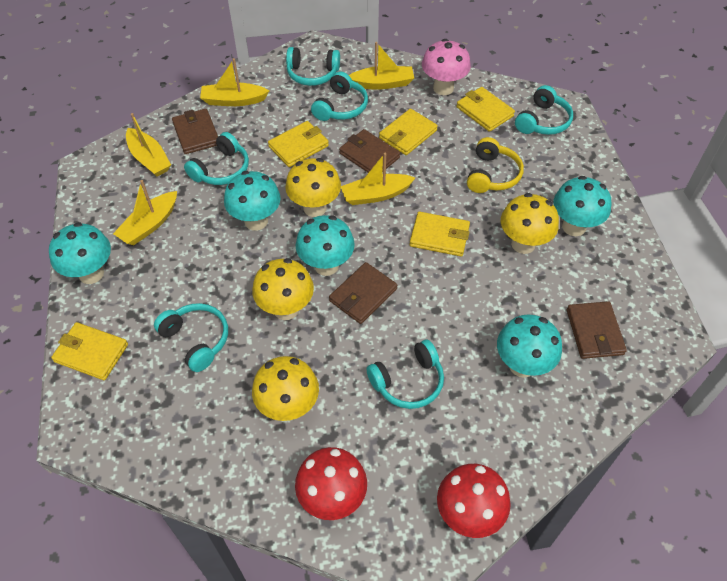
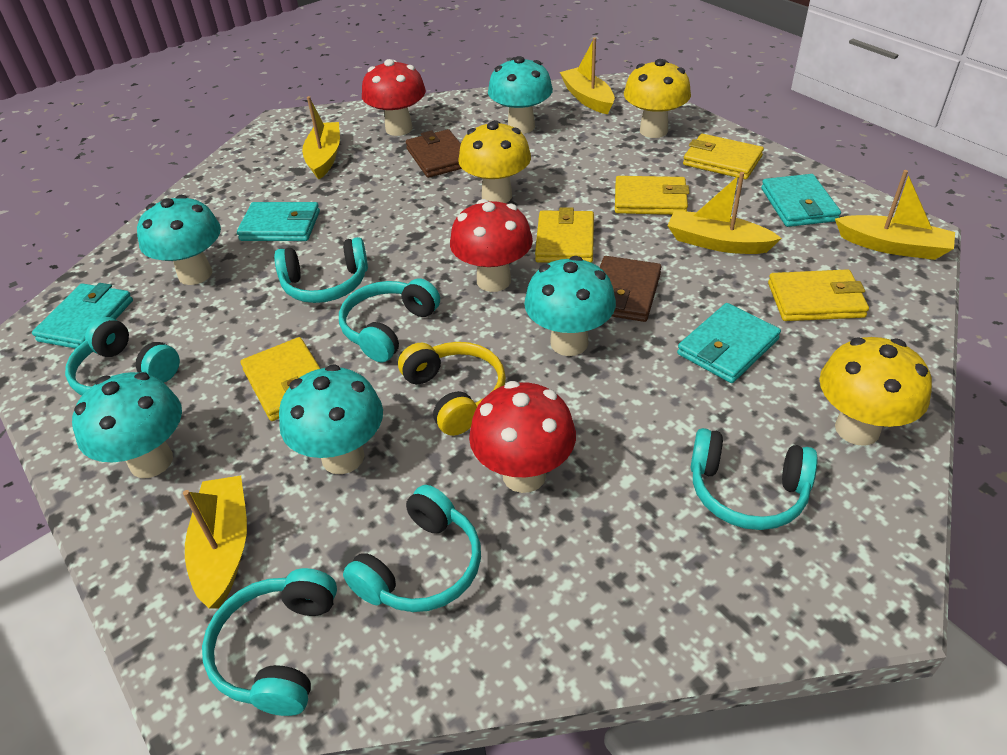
brown wallet: 4 -> 2
pink mushroom: 1 -> 0
red mushroom: 2 -> 3
turquoise wallet: 0 -> 4
yellow mushroom: 4 -> 3

